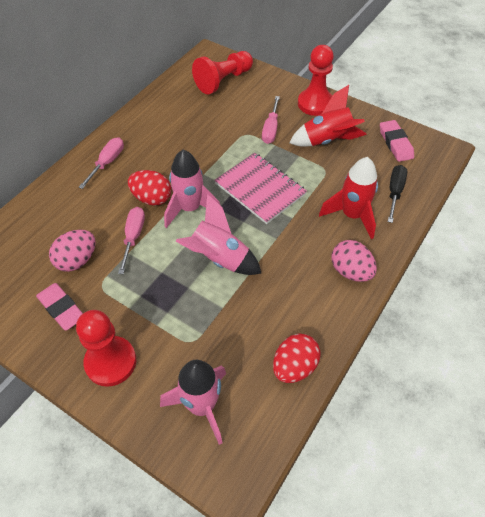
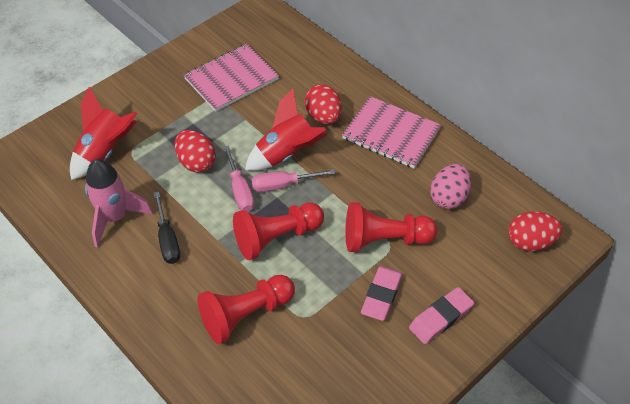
pink egg: 2 -> 1
pink notebook: 1 -> 2
pink rocket: 3 -> 1
pink screwdriver: 3 -> 2
red egg: 2 -> 3

